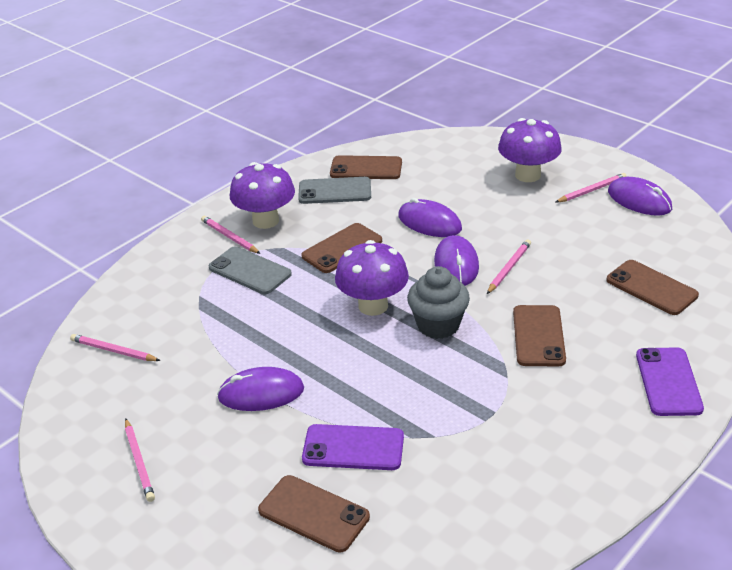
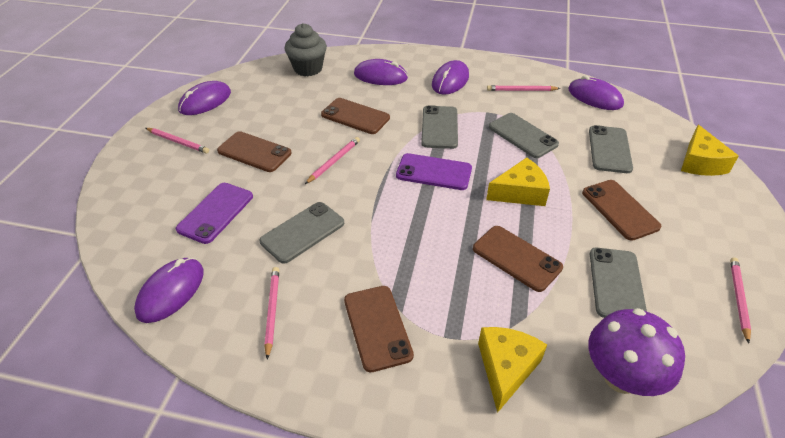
grey phone: 2 -> 5
purple mouse: 4 -> 5
purple mushroom: 3 -> 1
yellow cheese: 0 -> 3

